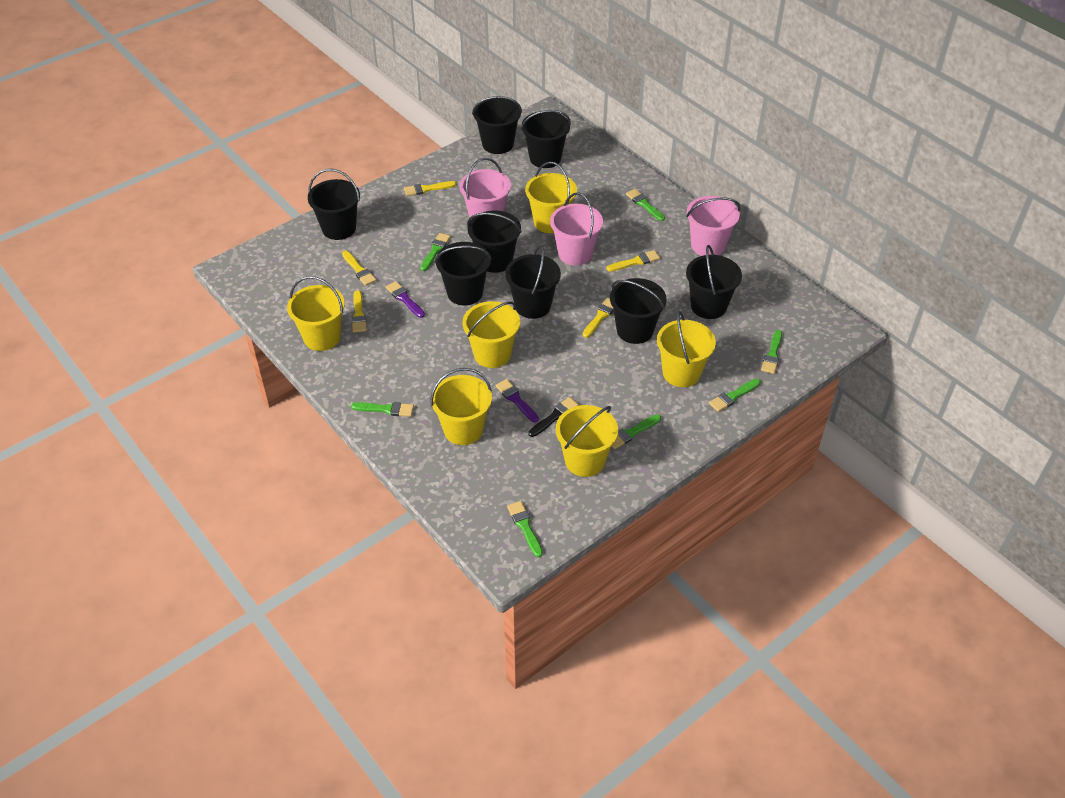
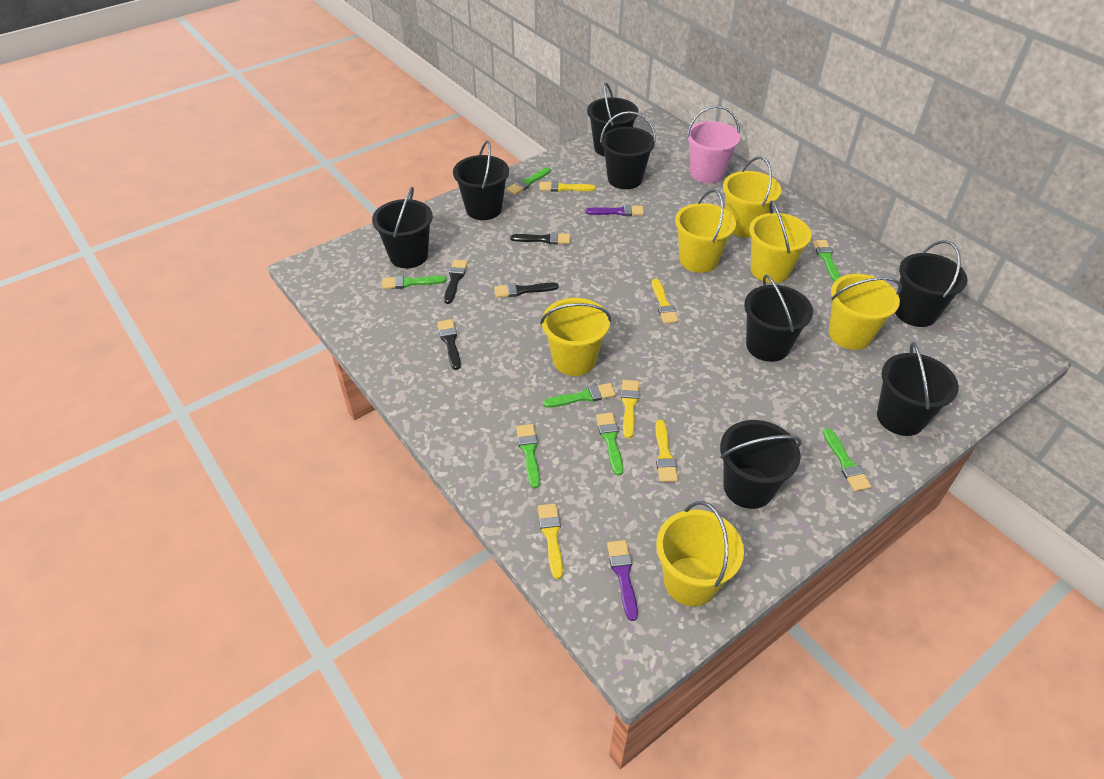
black brush: 1 -> 4
pink bucket: 3 -> 1

